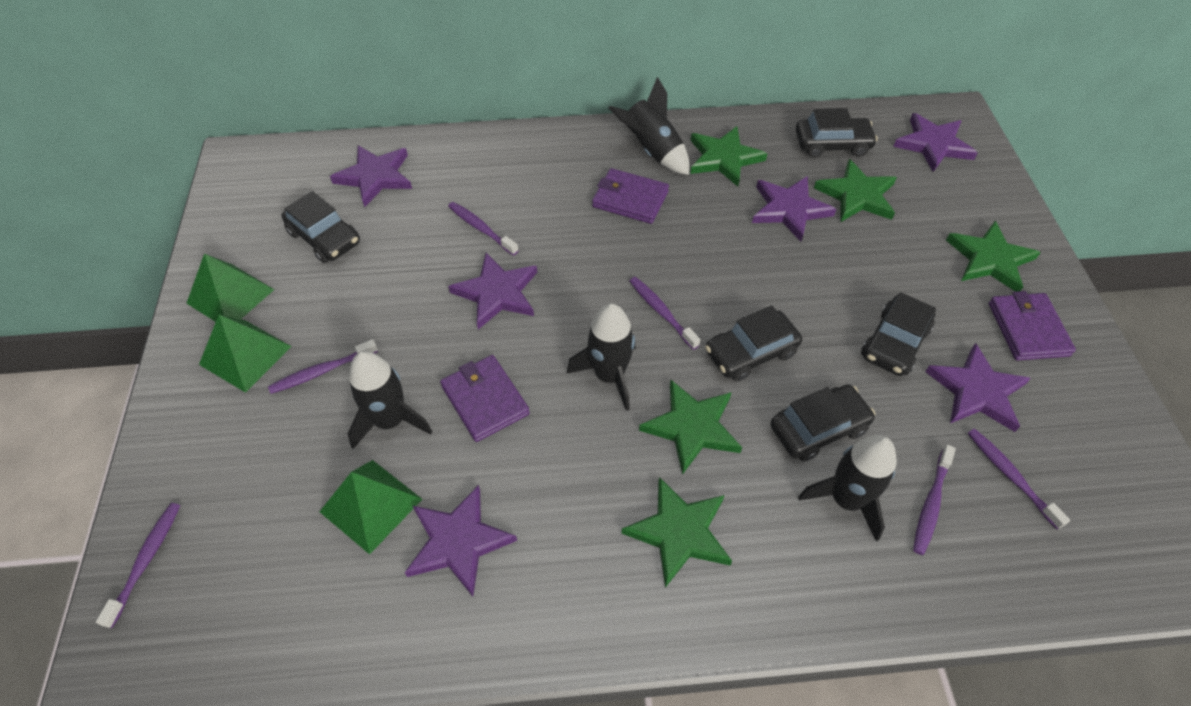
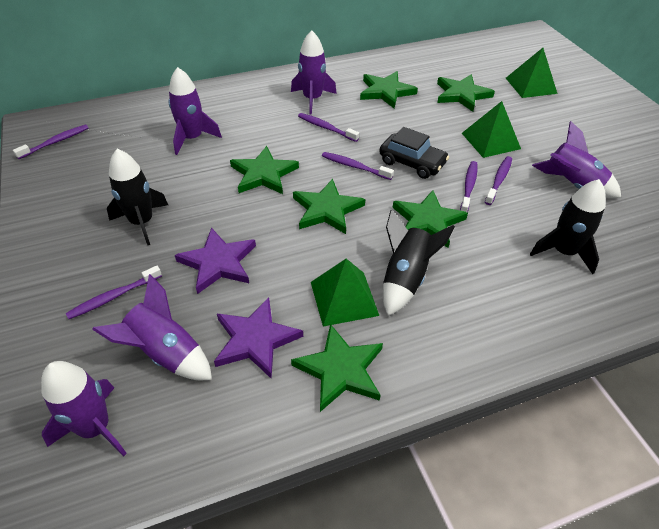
black car: 5 -> 1
black rocket: 4 -> 3
green star: 5 -> 6
purple rocket: 0 -> 5
purple star: 6 -> 2
purple wallet: 3 -> 0

